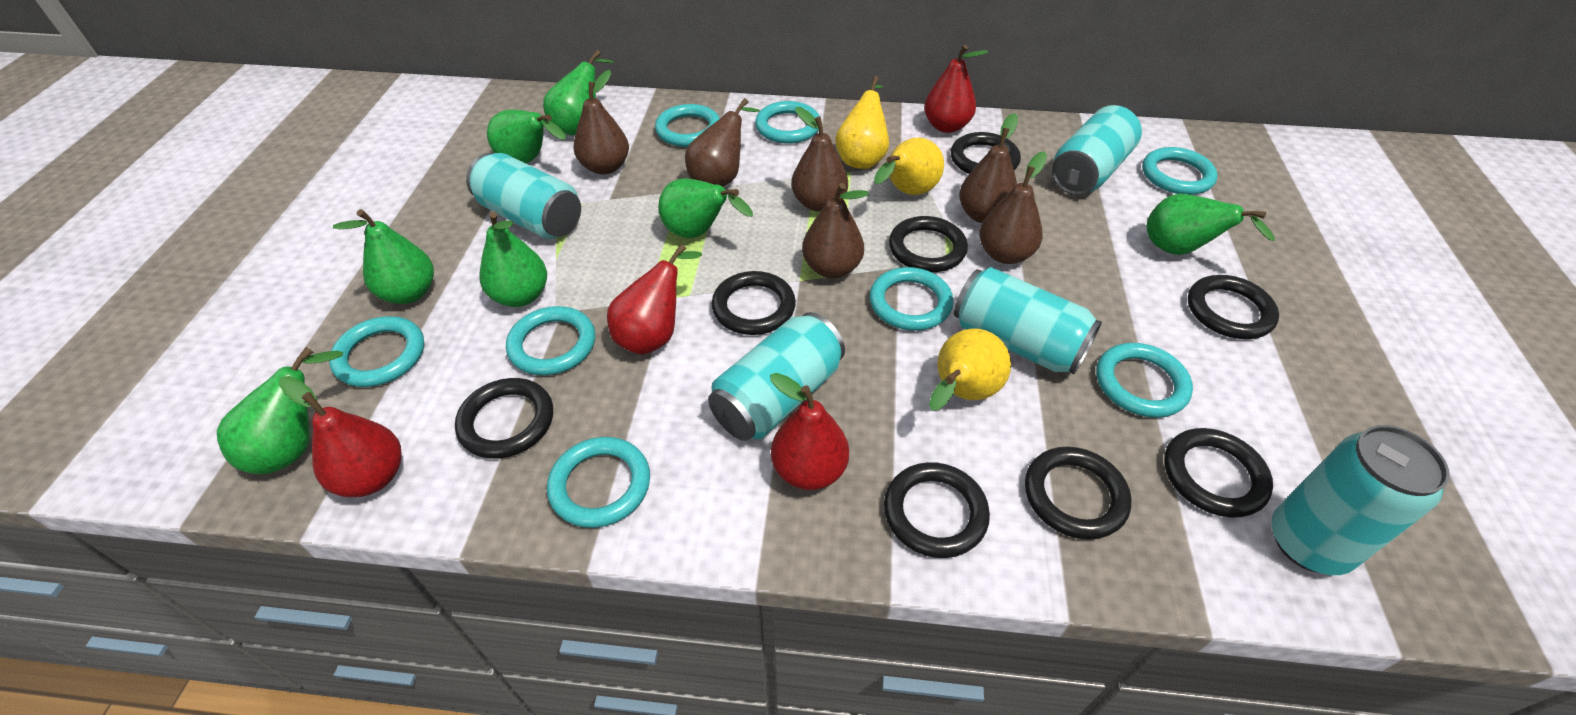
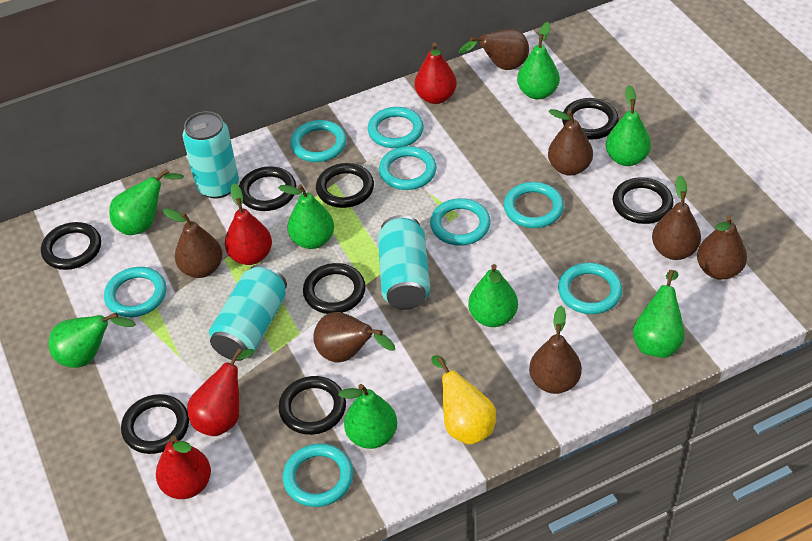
brown pear: 6 -> 7
green pear: 7 -> 8
turquoise can: 5 -> 3
yellow pear: 3 -> 1

